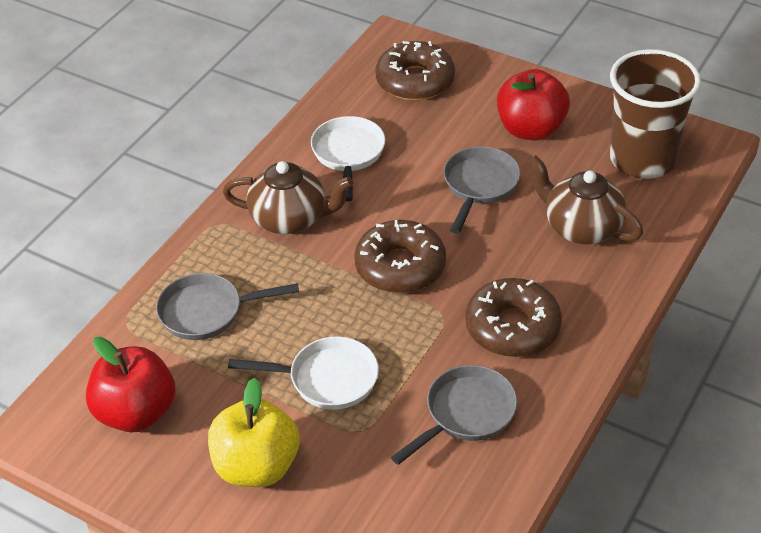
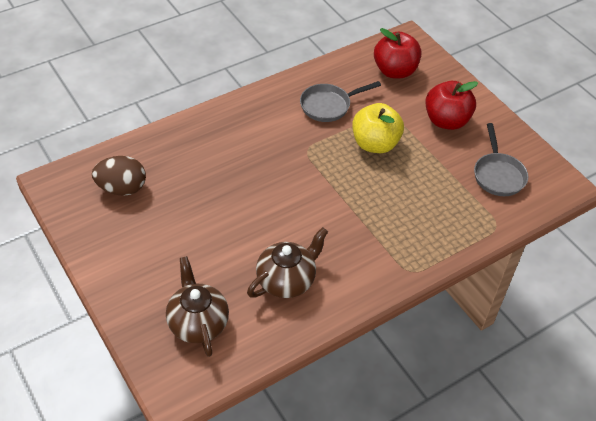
brown cup: 1 -> 0
brown donut: 3 -> 0
brown egg: 0 -> 1
grey pan: 3 -> 2
white pan: 2 -> 0

